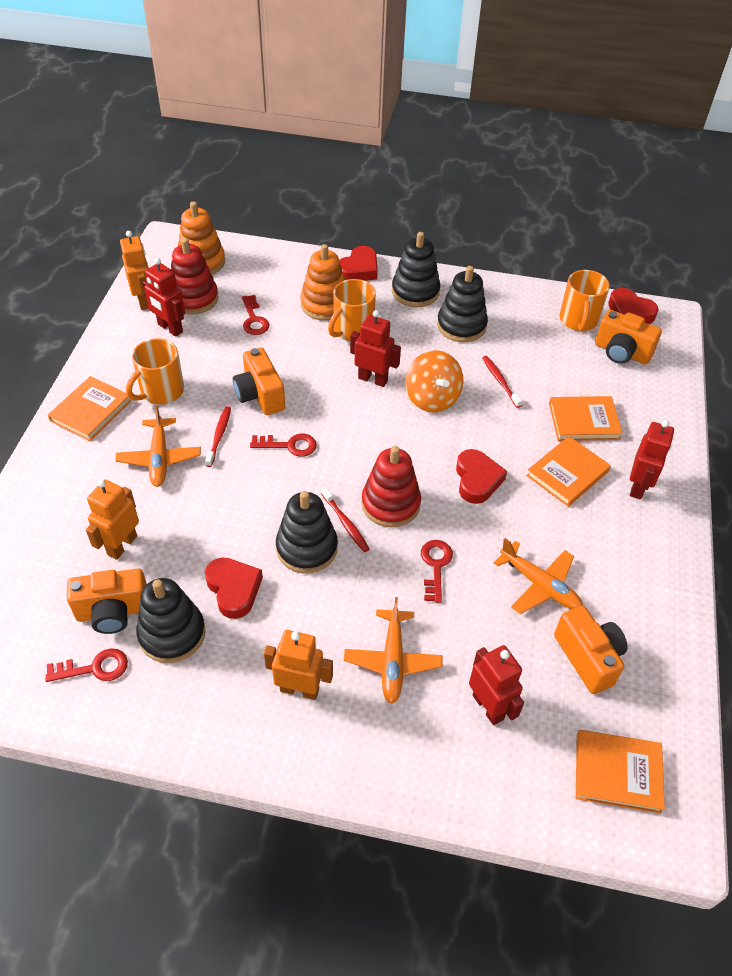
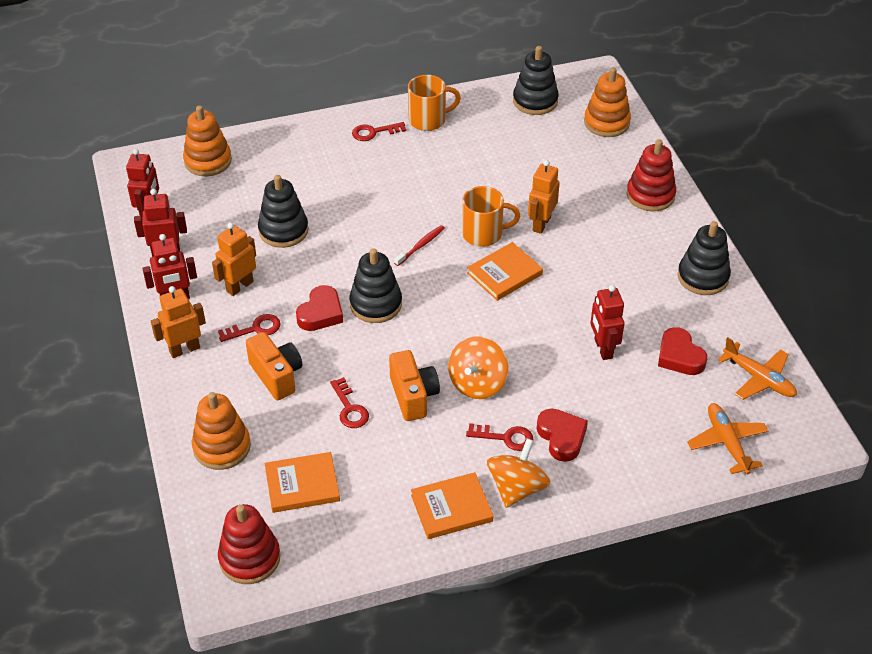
orange book: 4 -> 3
orange camera: 4 -> 2
orange mug: 3 -> 2
orange plane: 3 -> 2
orange spinning top: 1 -> 2
orange stacking toy: 2 -> 3
red heart: 4 -> 3
red toothbrush: 3 -> 1

